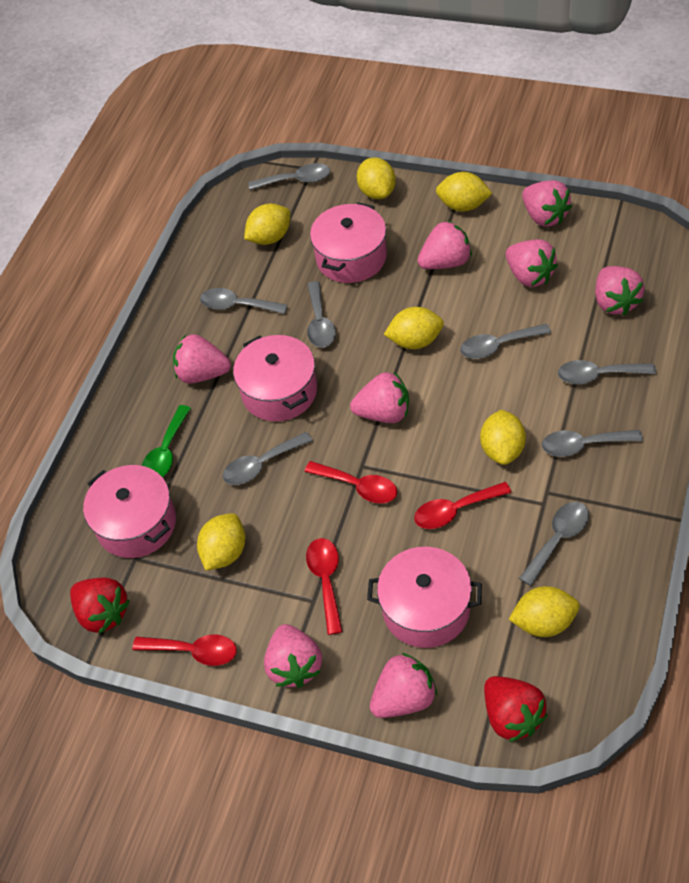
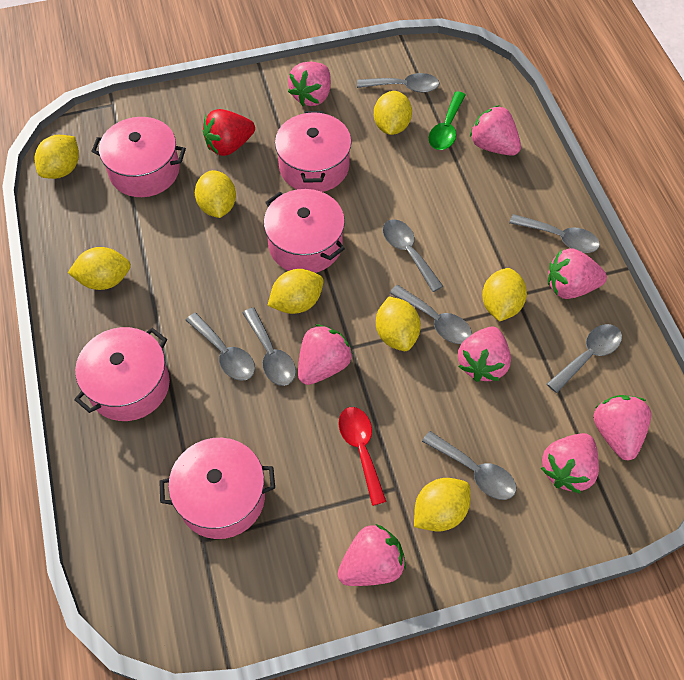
pink pot: 4 -> 5
red spoon: 4 -> 1
red strawberry: 2 -> 1
yellow lemon: 7 -> 8

